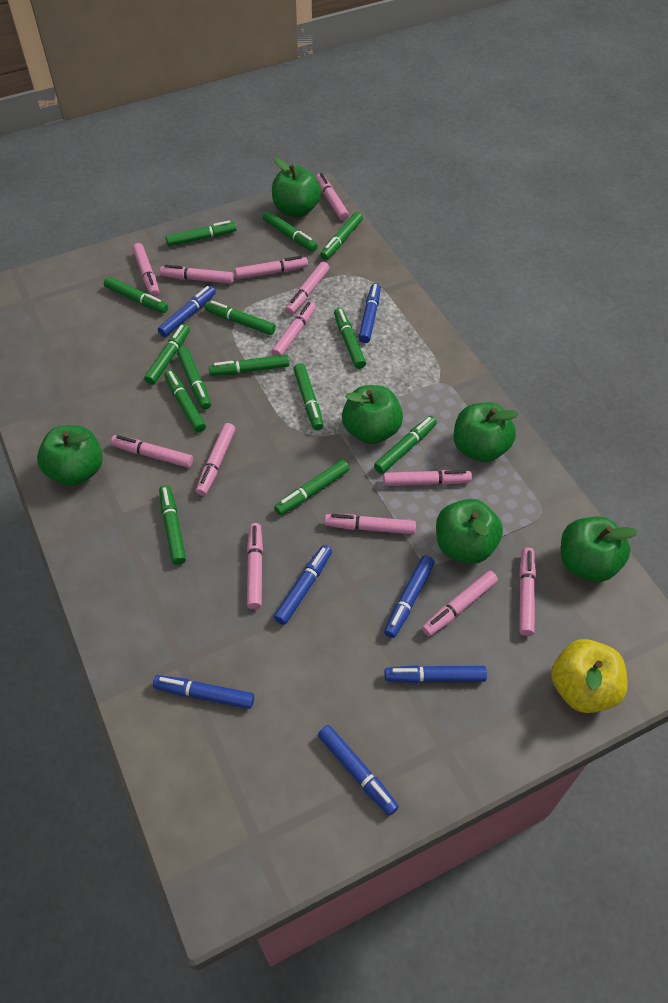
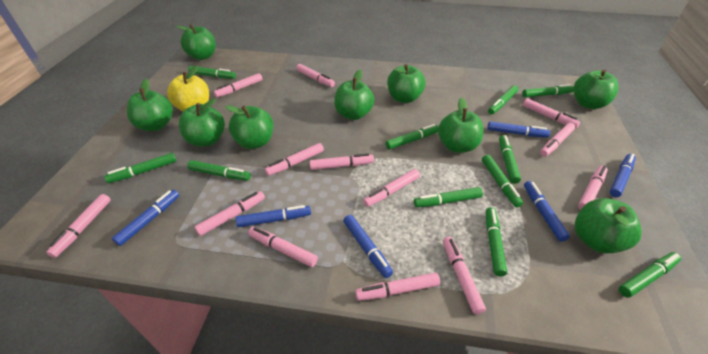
blue marker: 7 -> 6
green apple: 6 -> 9
green marker: 14 -> 11

